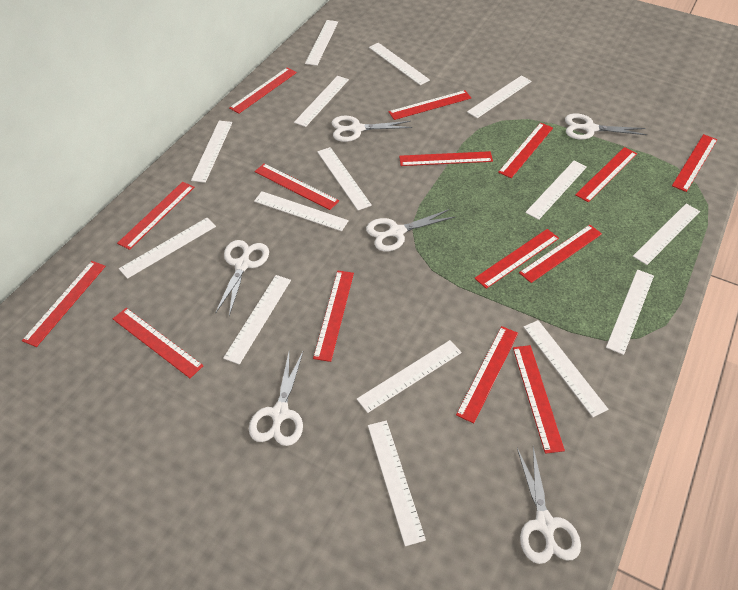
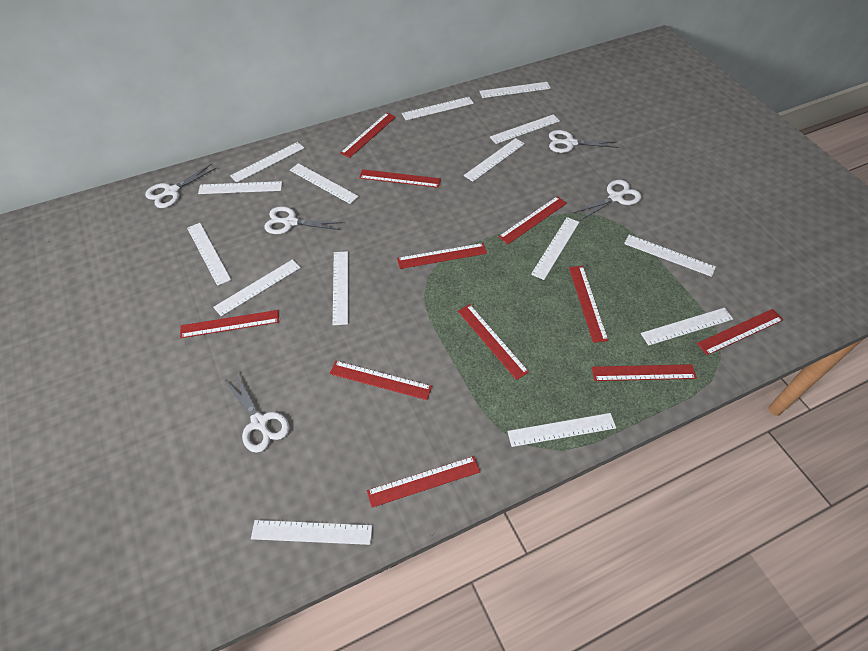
red ruler: 15 -> 11
white scissors: 6 -> 5

